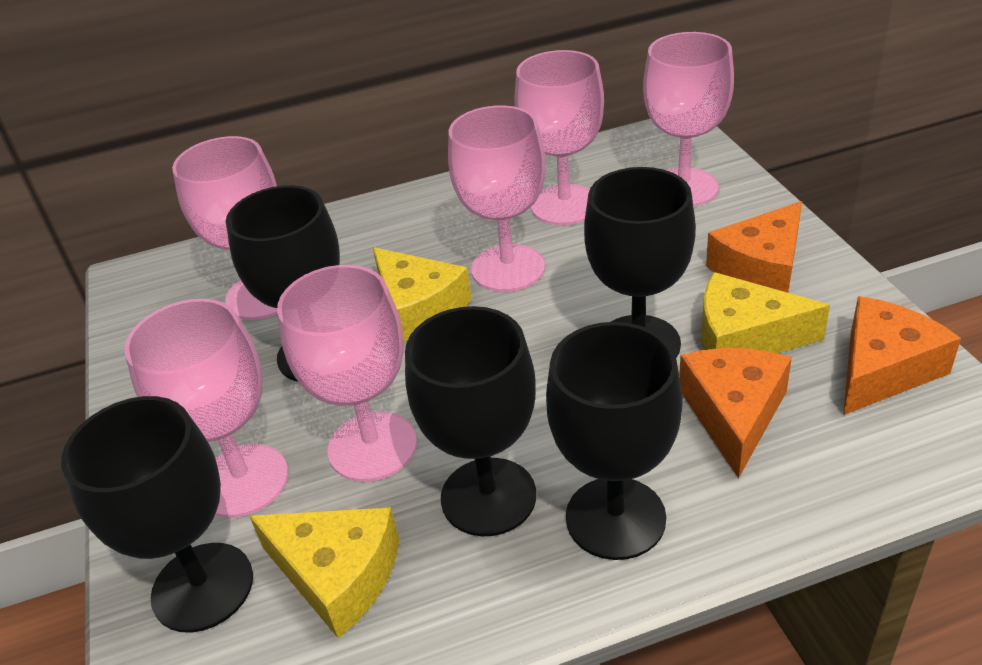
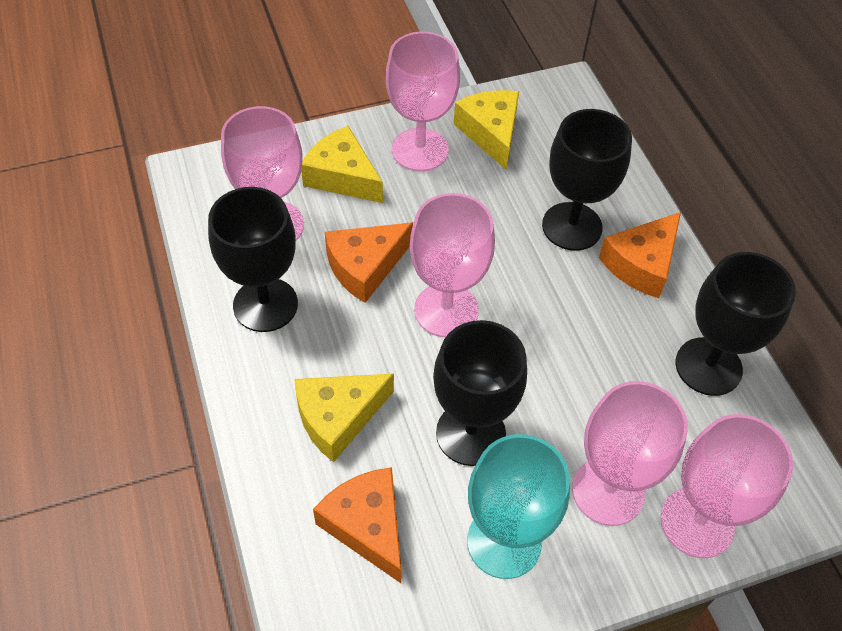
black goblet: 5 -> 4
pink goblet: 6 -> 5
turquoise goblet: 0 -> 1

